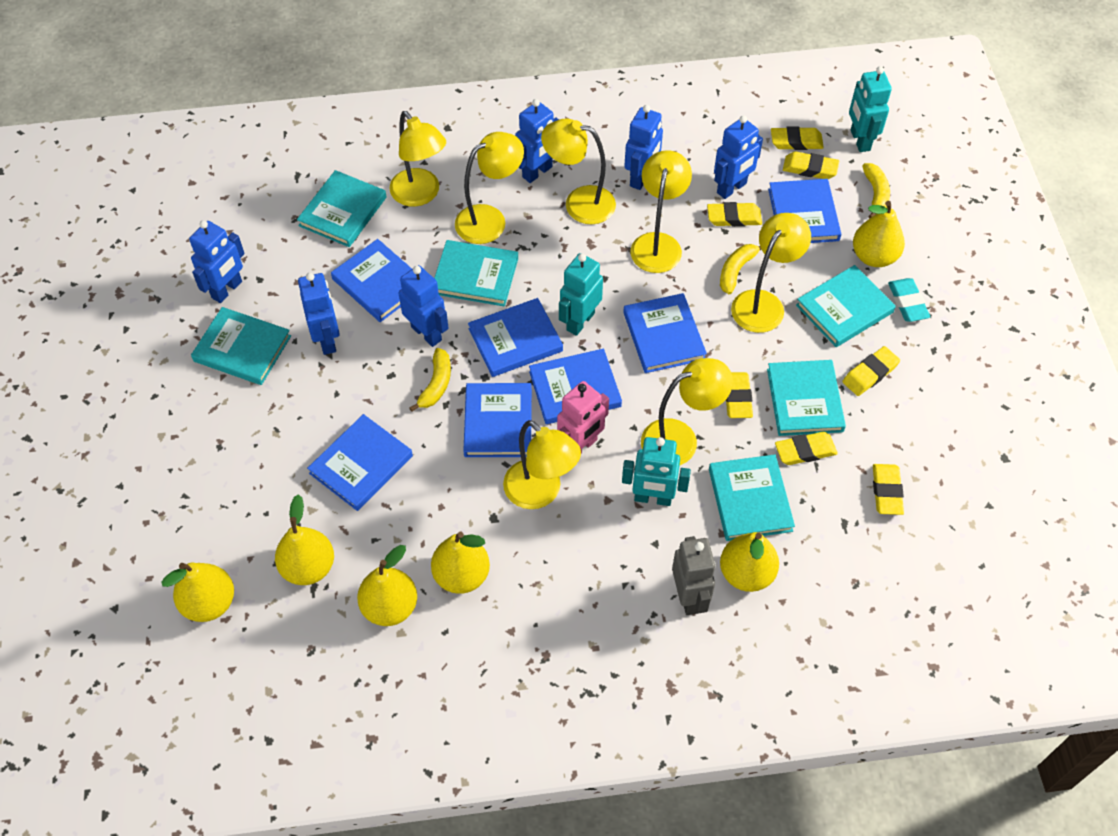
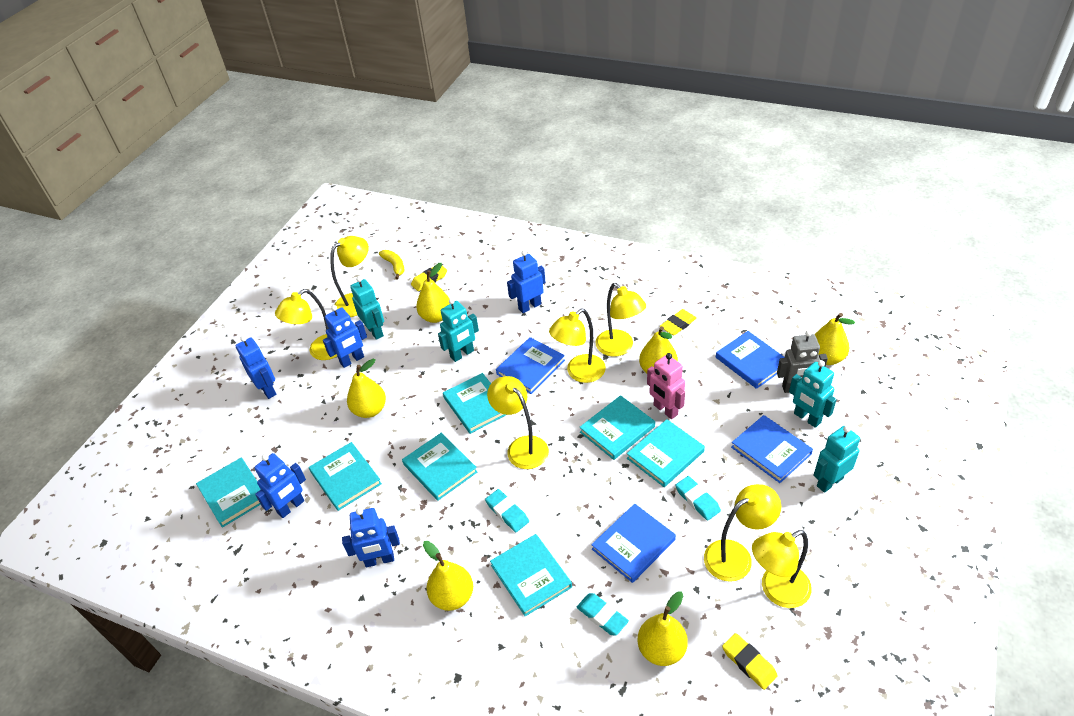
blue book: 7 -> 4
blue robot: 6 -> 5
turquoise book: 6 -> 7
turquoise eraser: 1 -> 3
turquoise robot: 3 -> 4
yellow banana: 3 -> 1
yellow eraser: 7 -> 3

